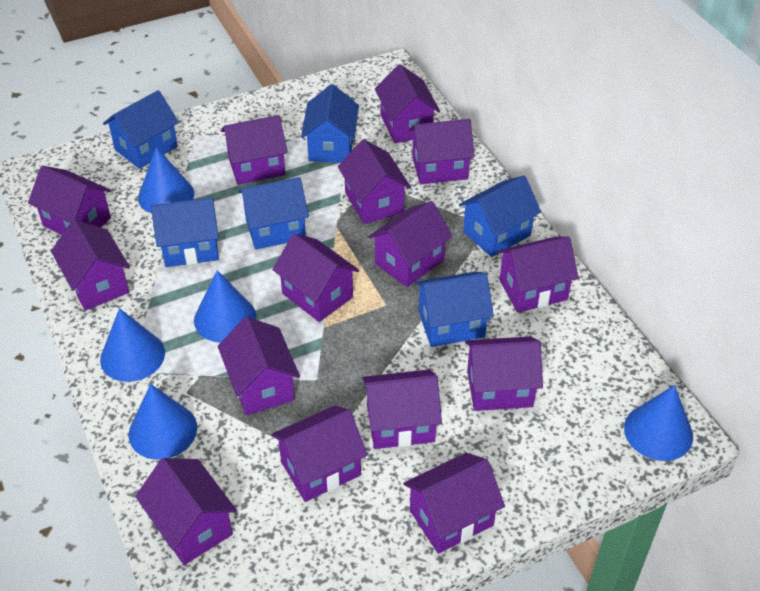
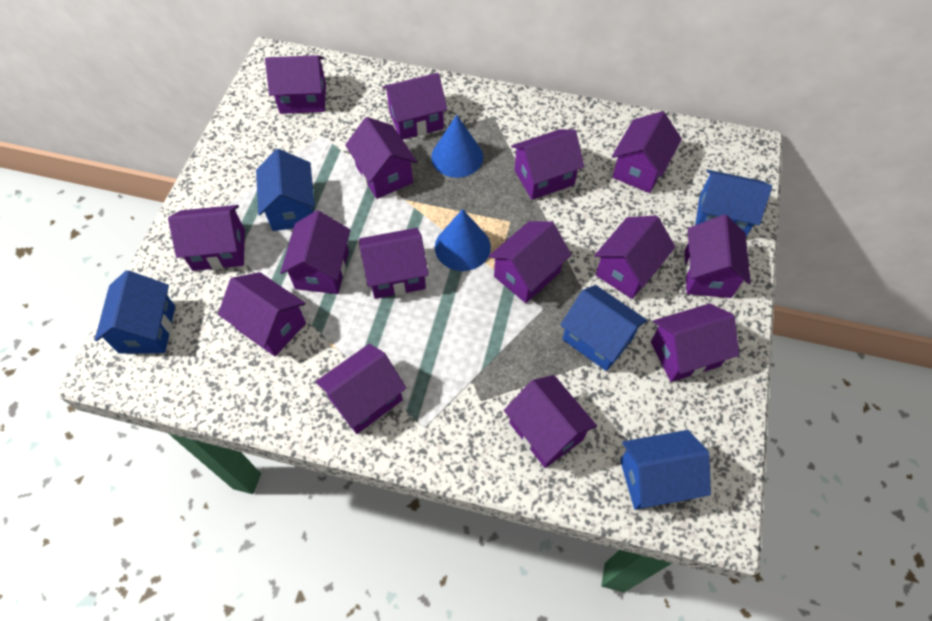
blue cone: 5 -> 2
blue house: 6 -> 5

